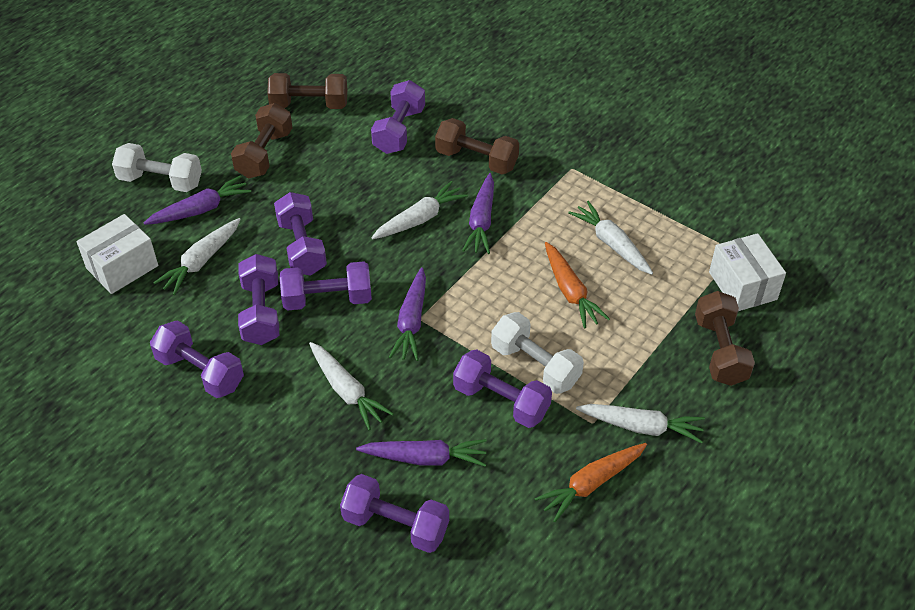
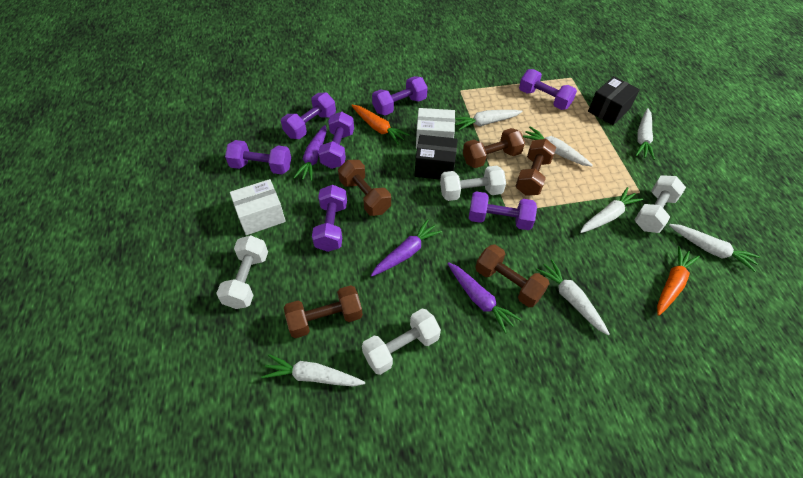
black box: 0 -> 2
brown dumbbell: 4 -> 5
purple carrot: 4 -> 3
white carrot: 5 -> 7
white dumbbell: 2 -> 4

